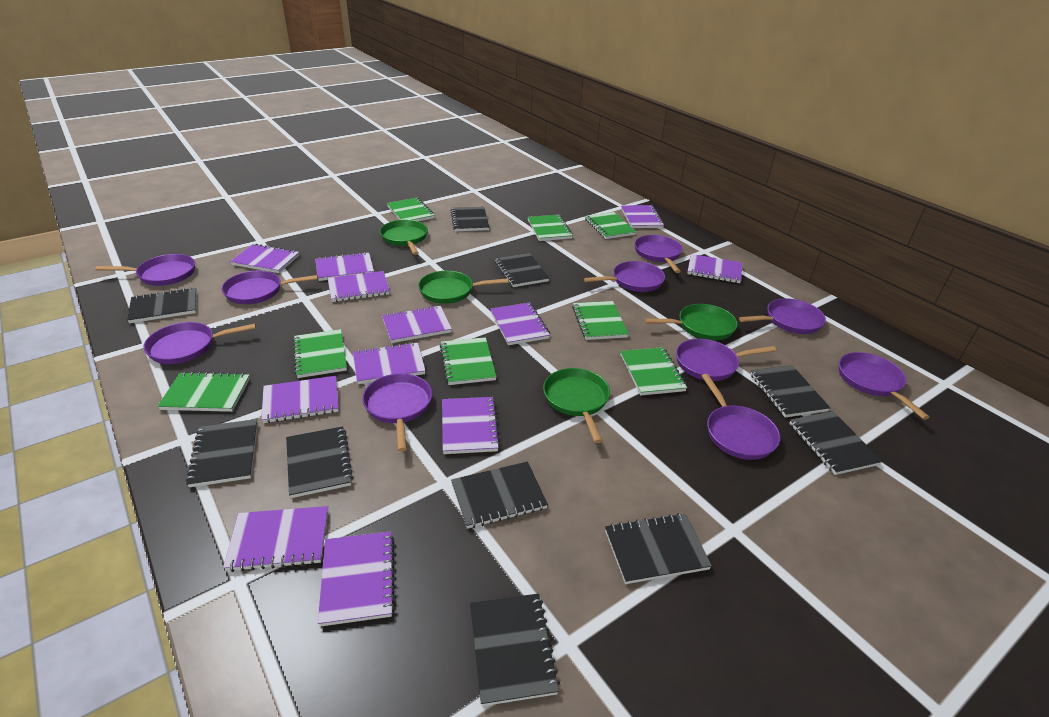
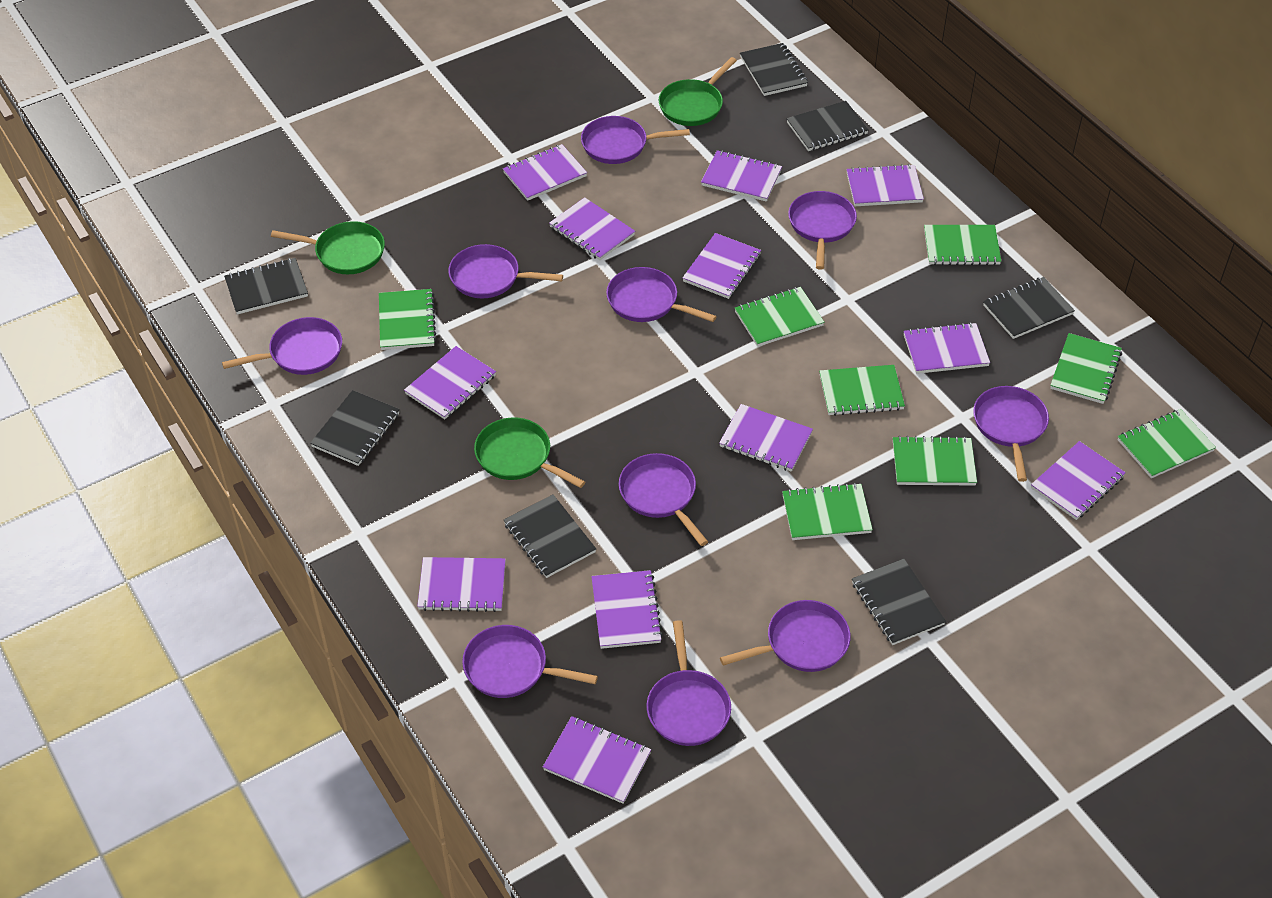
black notebook: 10 -> 7
green pan: 4 -> 3

